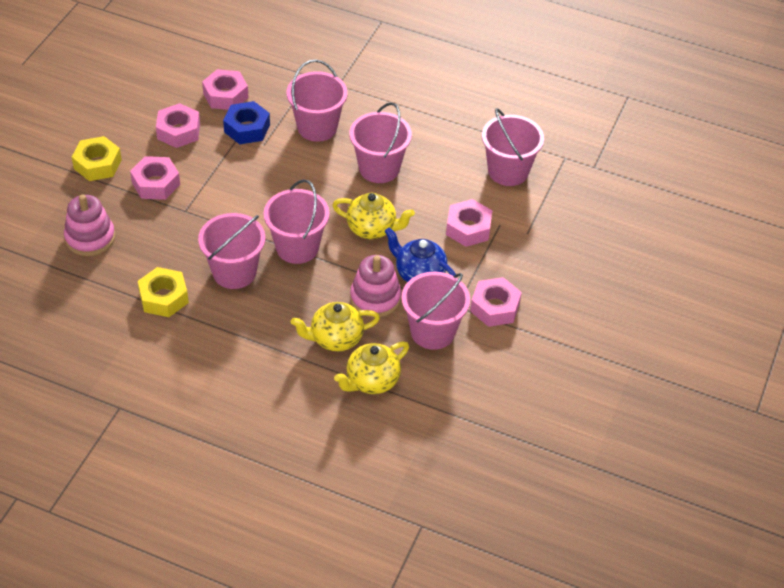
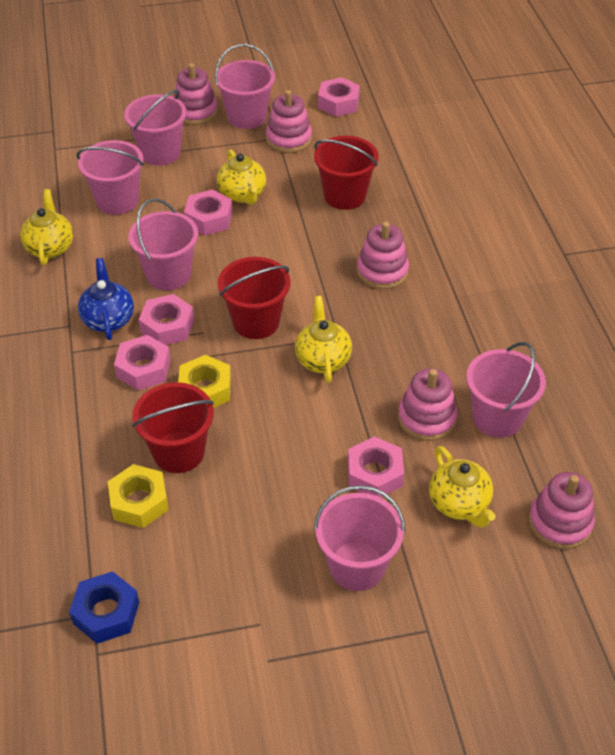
pink stacking toy: 2 -> 5
red bucket: 0 -> 3
yellow teapot: 3 -> 4

